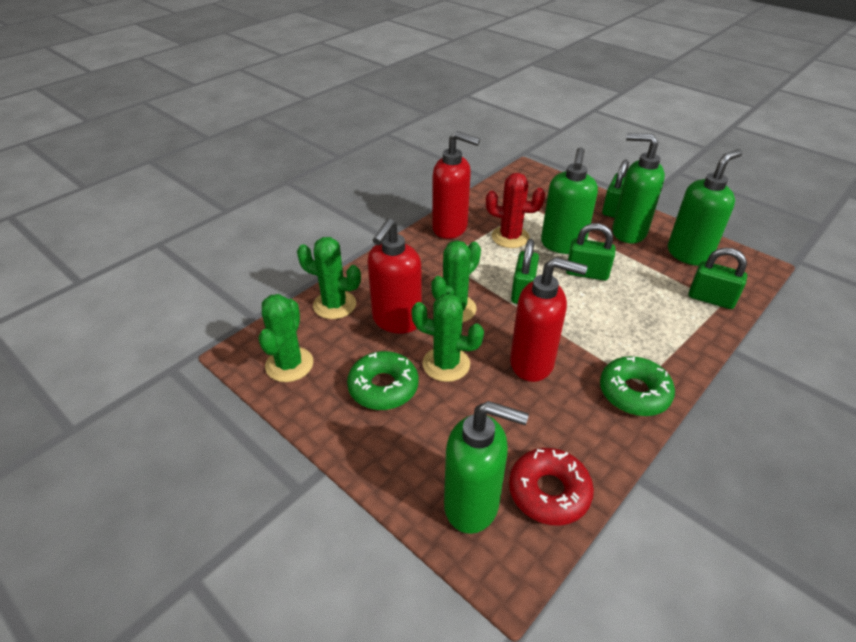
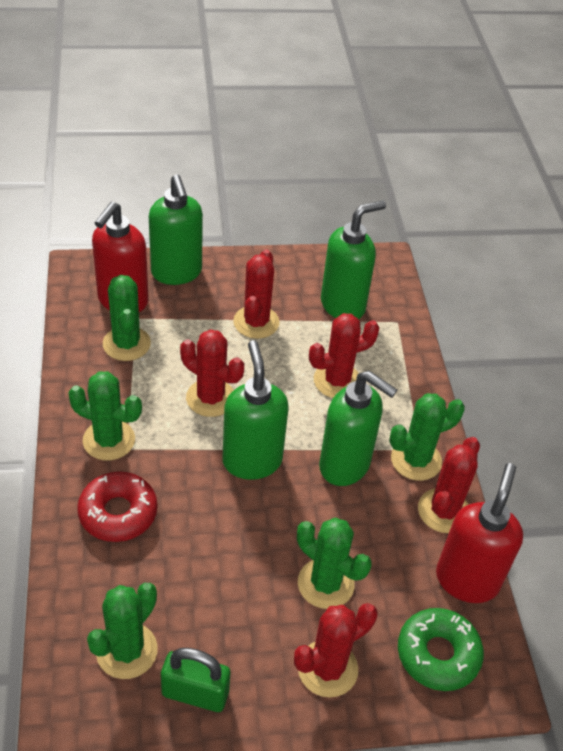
green cactus: 4 -> 5
green donut: 2 -> 1
green padlock: 4 -> 1
red cactus: 1 -> 5
red soap dispenser: 3 -> 2

